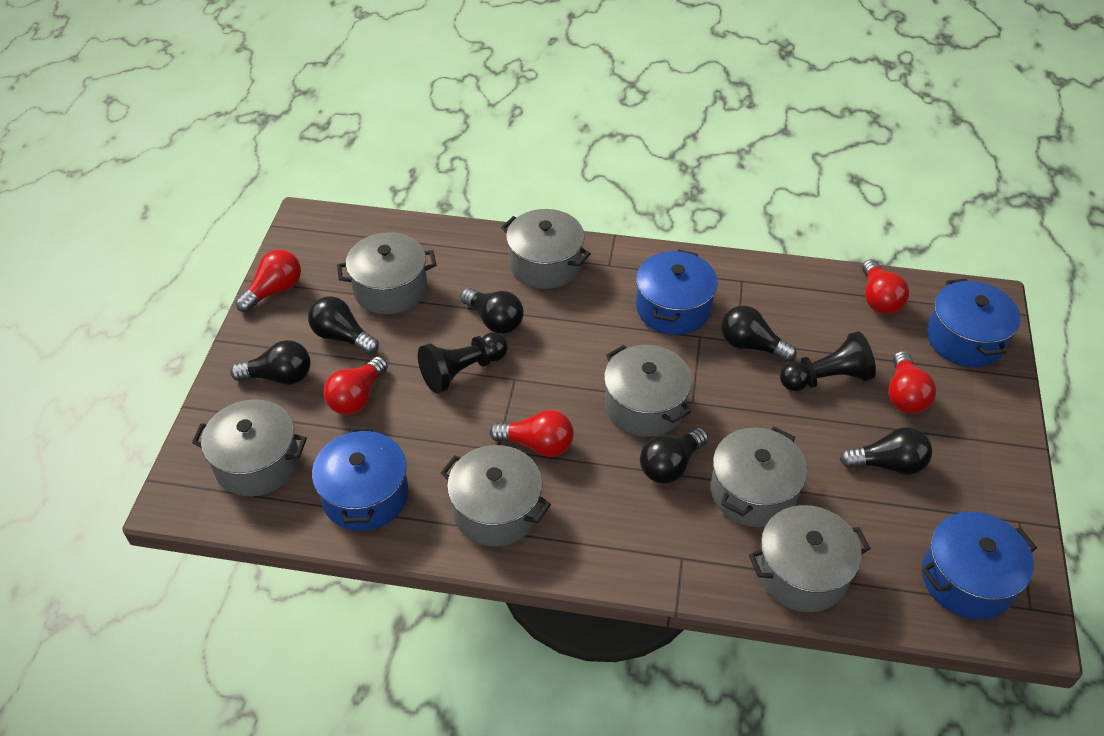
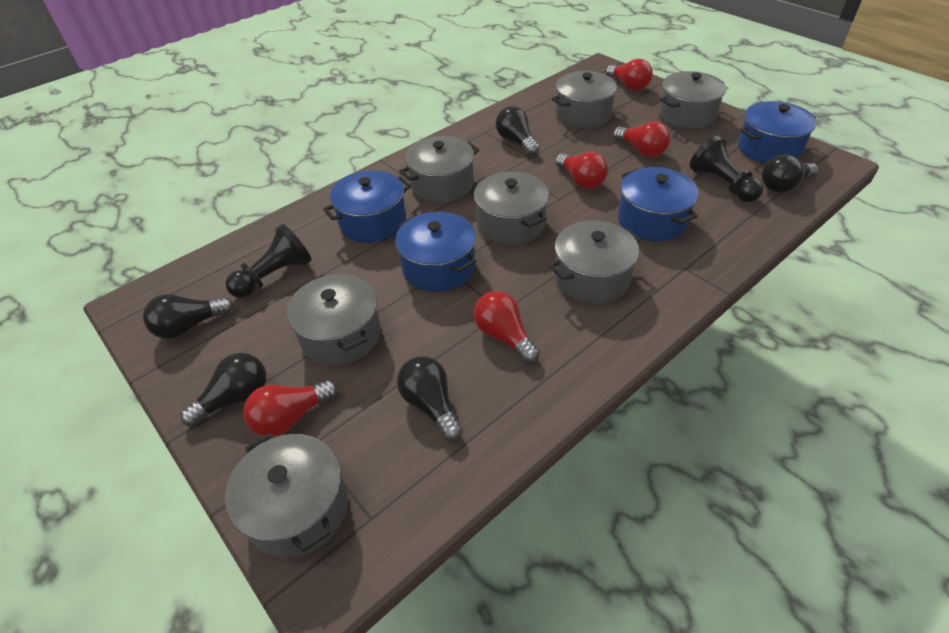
black light bulb: 6 -> 5

